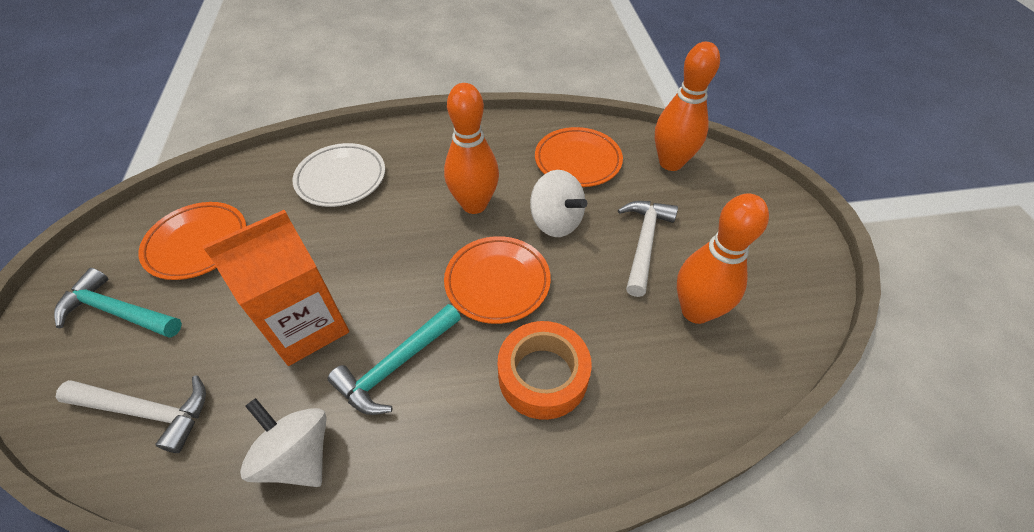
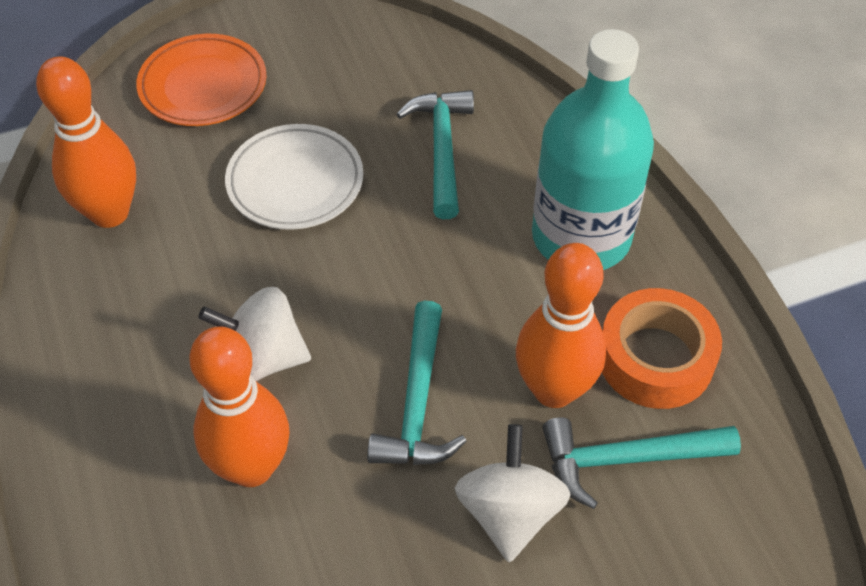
orange carton: 1 -> 0
orange plate: 3 -> 1
turquoise bottle: 0 -> 1
turquoise hammer: 2 -> 3
white hammer: 2 -> 0

